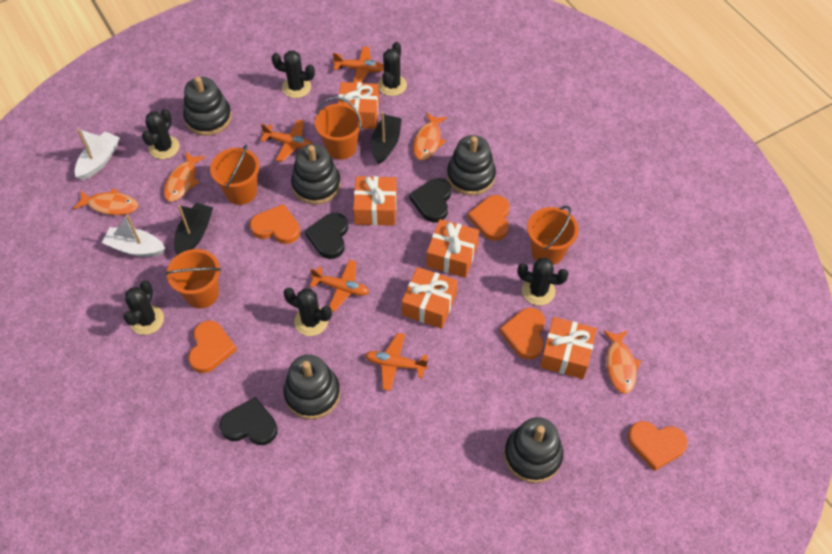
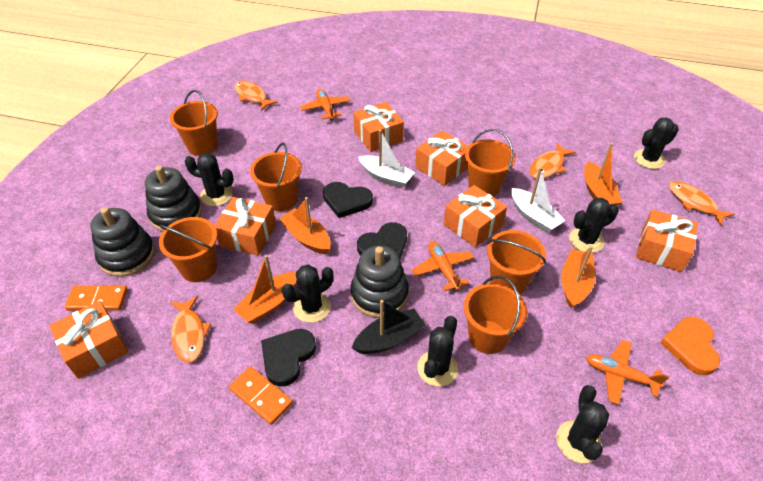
black boat: 2 -> 1
black stacking toy: 5 -> 3
orange boat: 0 -> 4
orange bucket: 4 -> 6
orange domino: 0 -> 2
orange gift: 5 -> 6
orange heart: 5 -> 1
orange plane: 4 -> 3

